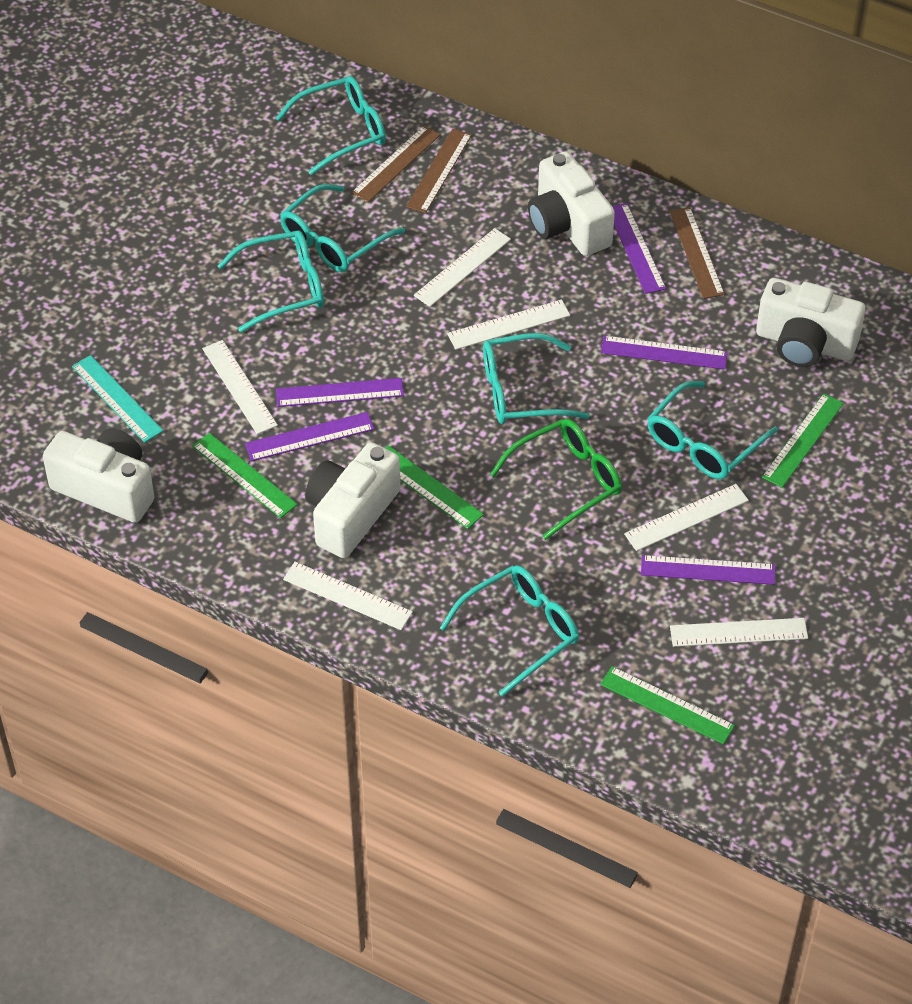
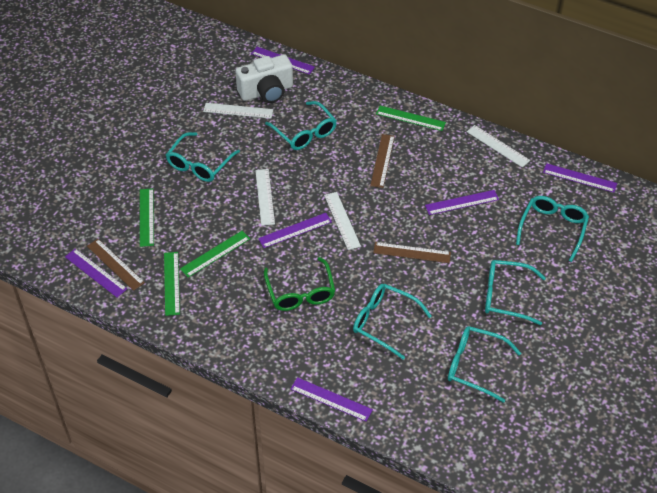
purple ruler: 5 -> 6
turquoise ruler: 1 -> 0
white camera: 4 -> 1
white ruler: 6 -> 4

